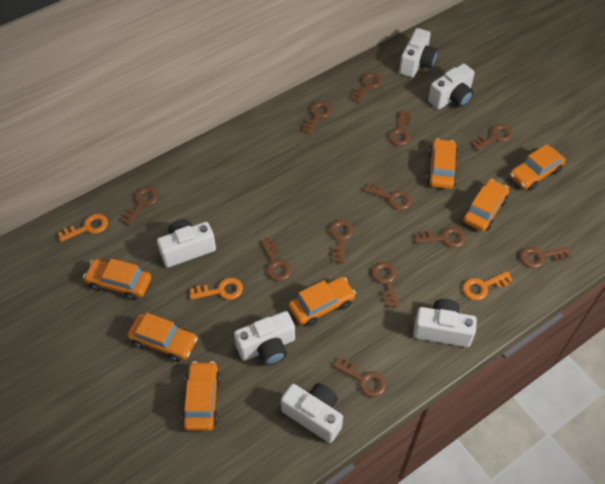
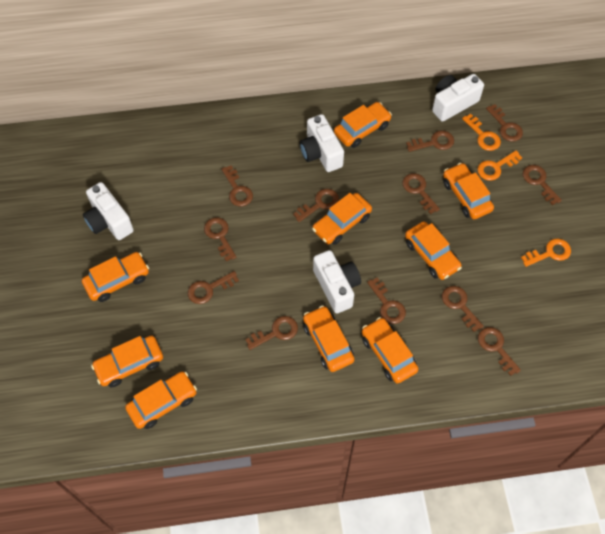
orange car: 7 -> 9
white camera: 6 -> 4

